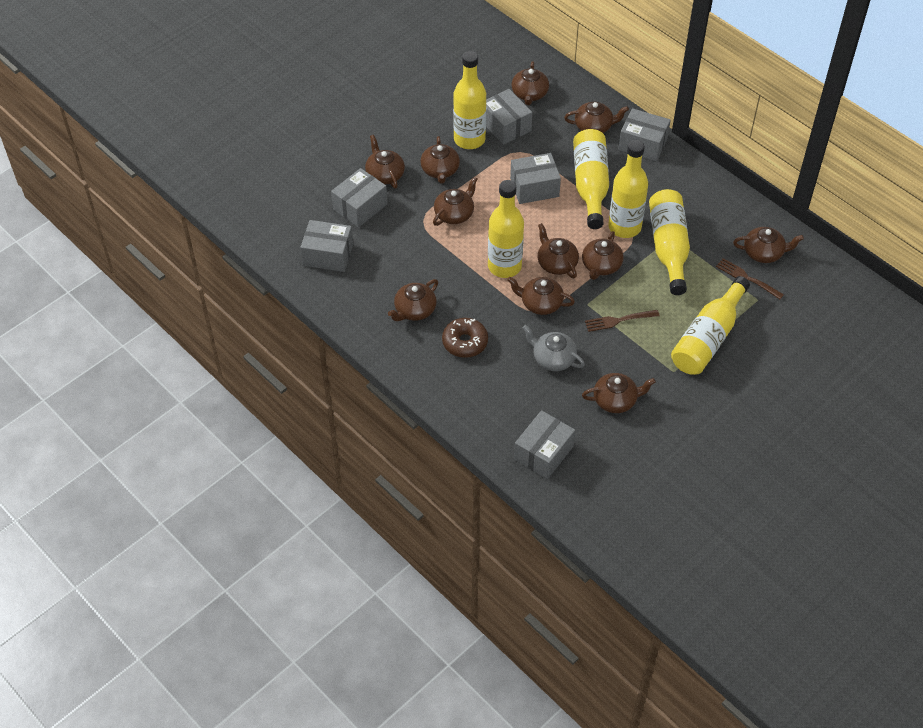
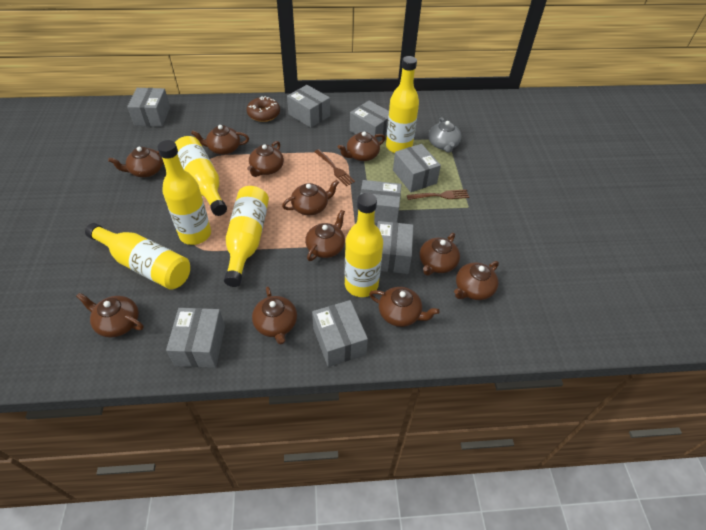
grey box: 6 -> 8

